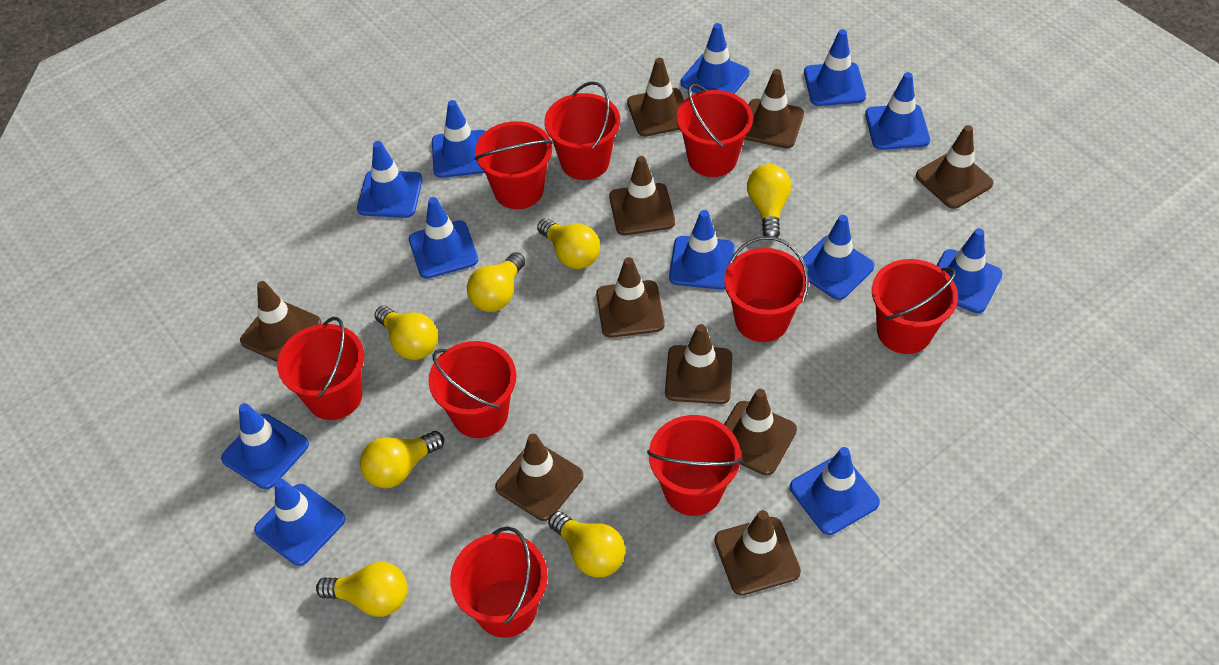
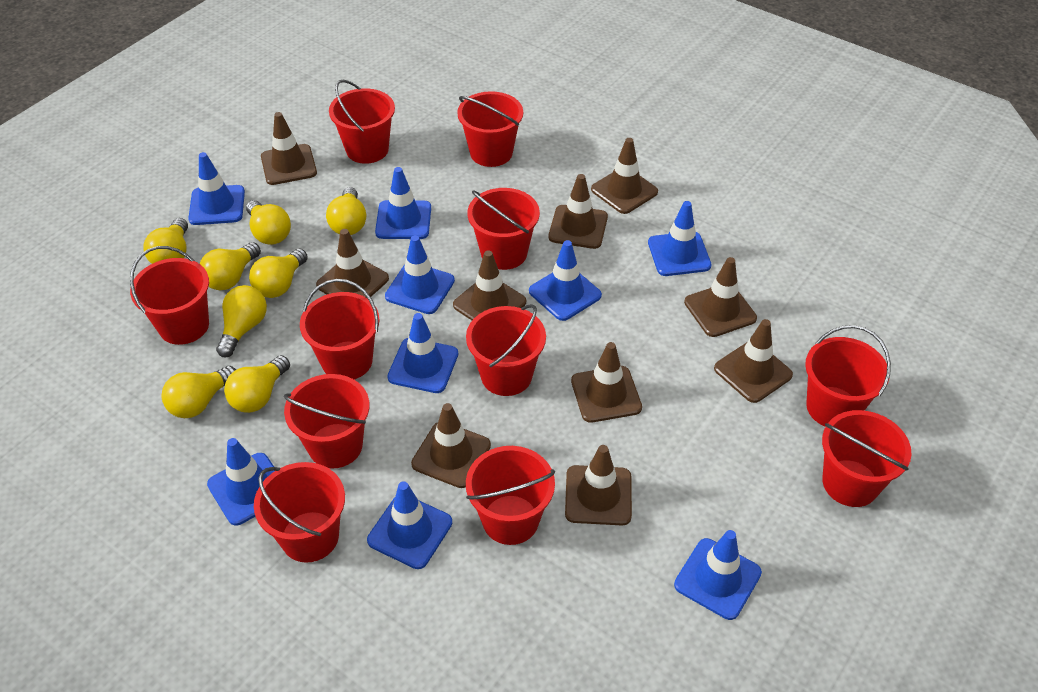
blue traffic cone: 12 -> 9
red bucket: 9 -> 11
yellow light bulb: 7 -> 8

